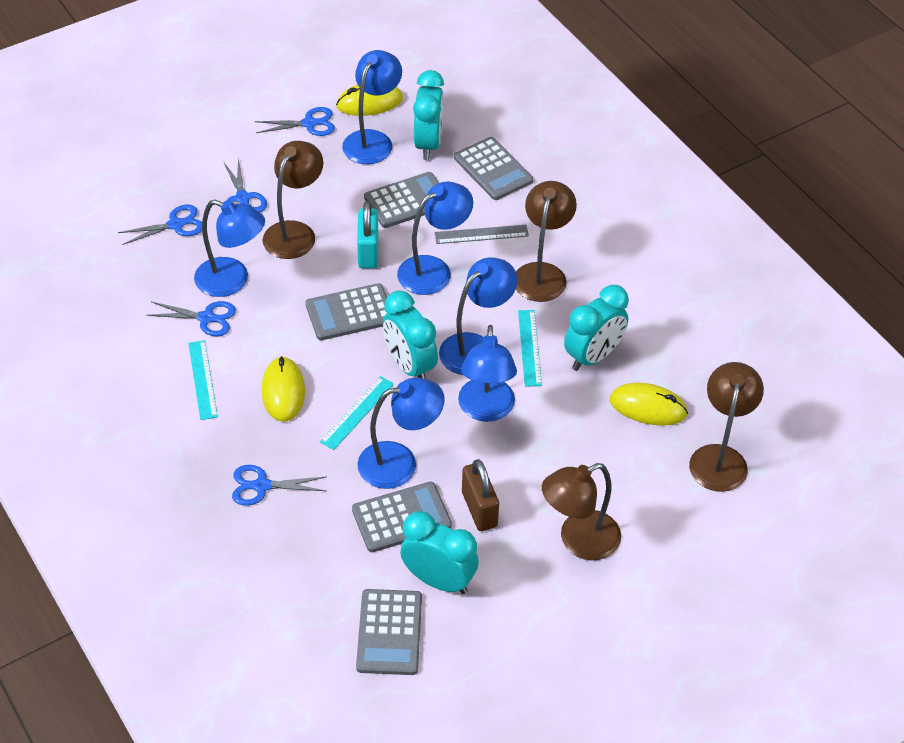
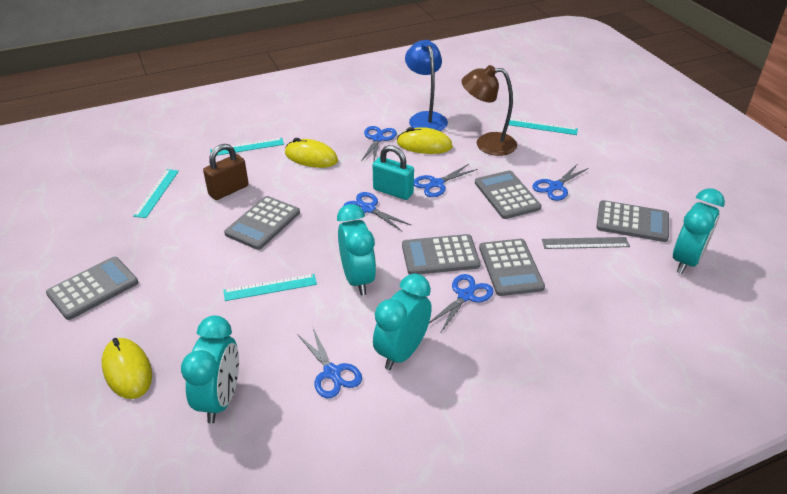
blue lamp: 6 -> 1
blue scissors: 5 -> 6
brown lamp: 4 -> 1
grey calculator: 5 -> 6
turquoise ruler: 3 -> 4

